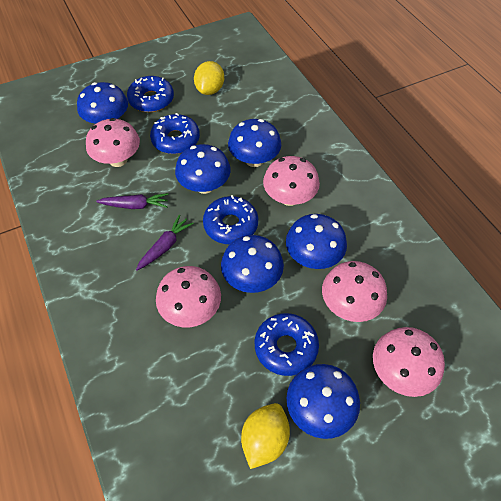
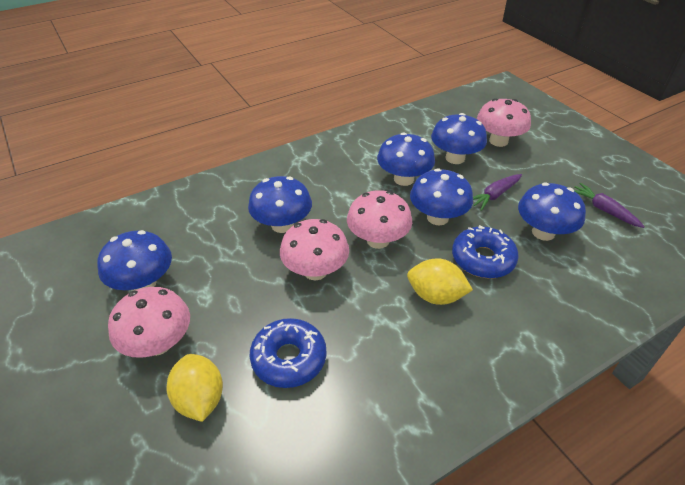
blue donut: 4 -> 2
pink mushroom: 5 -> 4

